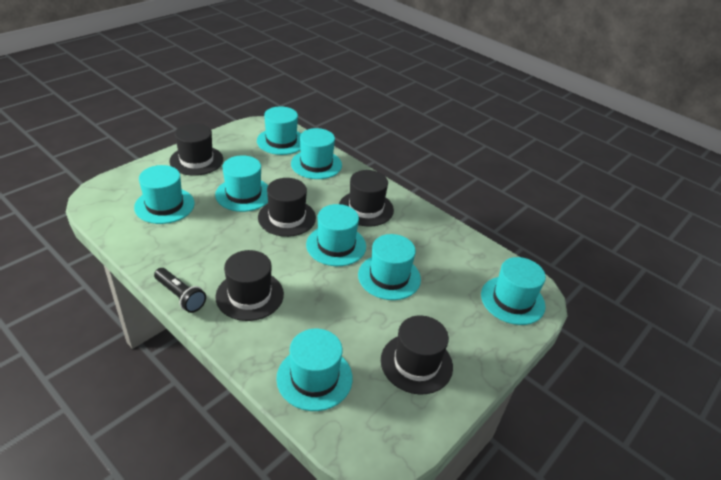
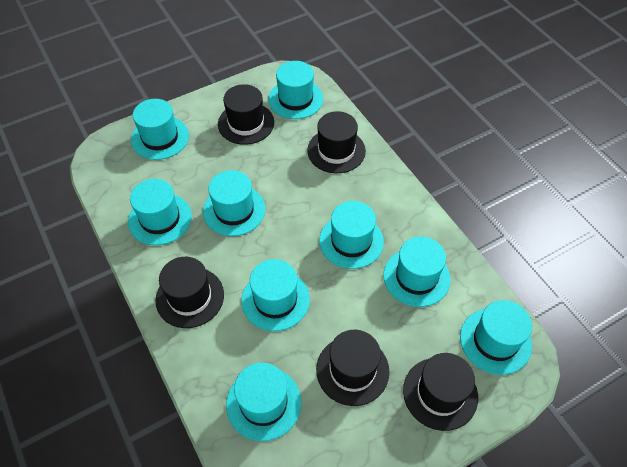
black flashlight: 1 -> 0
turquoise hat: 8 -> 9

